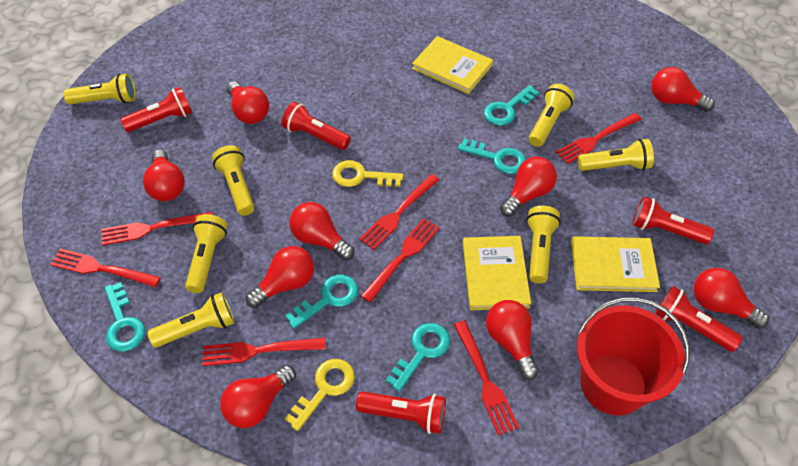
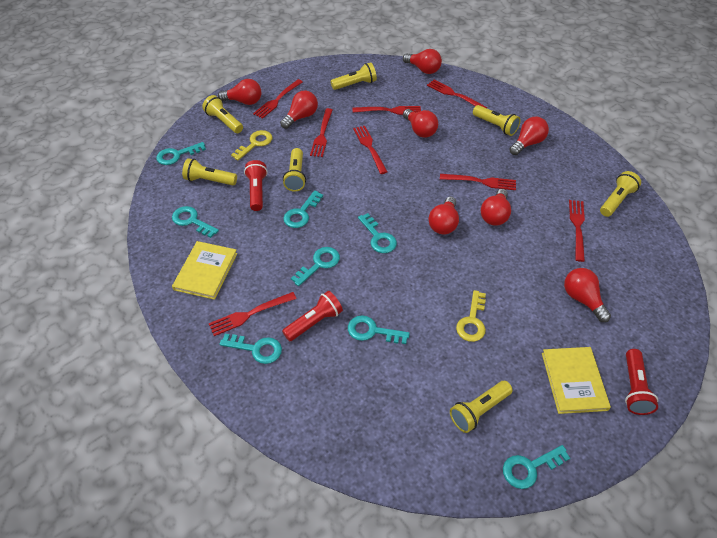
red bucket: 1 -> 0
red flashlight: 5 -> 3
red fork: 7 -> 8
red light bulb: 9 -> 8
turquoise key: 5 -> 8
yellow book: 3 -> 2

